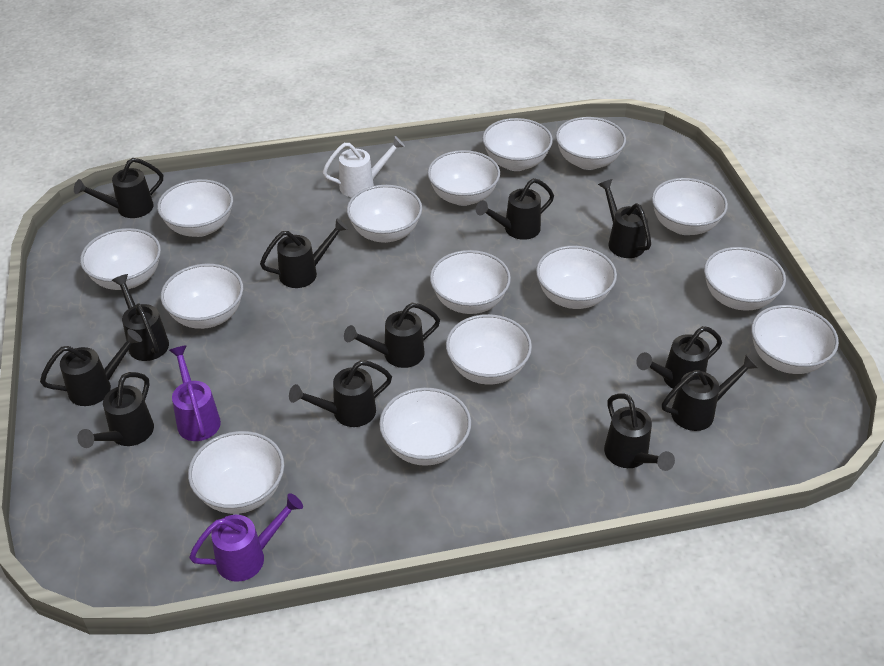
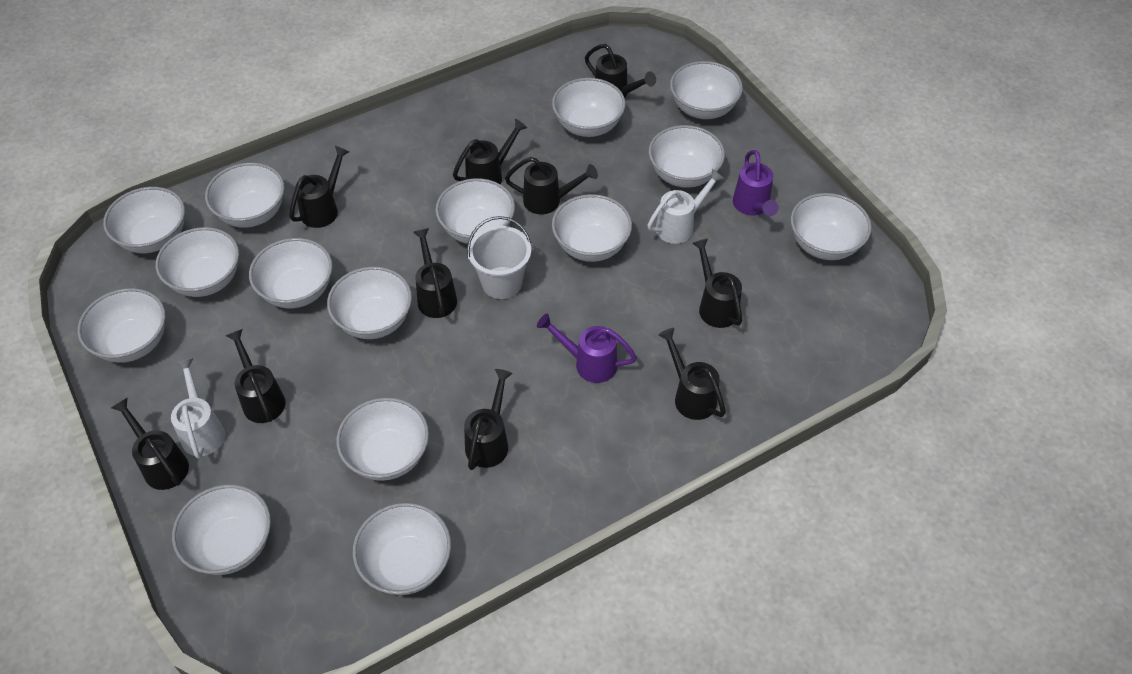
black watering can: 12 -> 10
white bucket: 0 -> 1
white watering can: 1 -> 2

